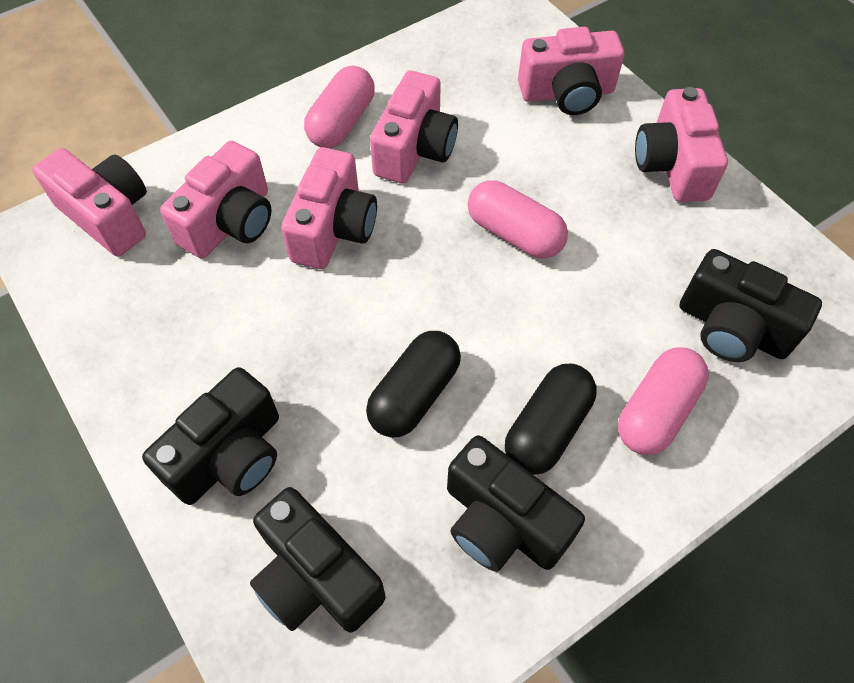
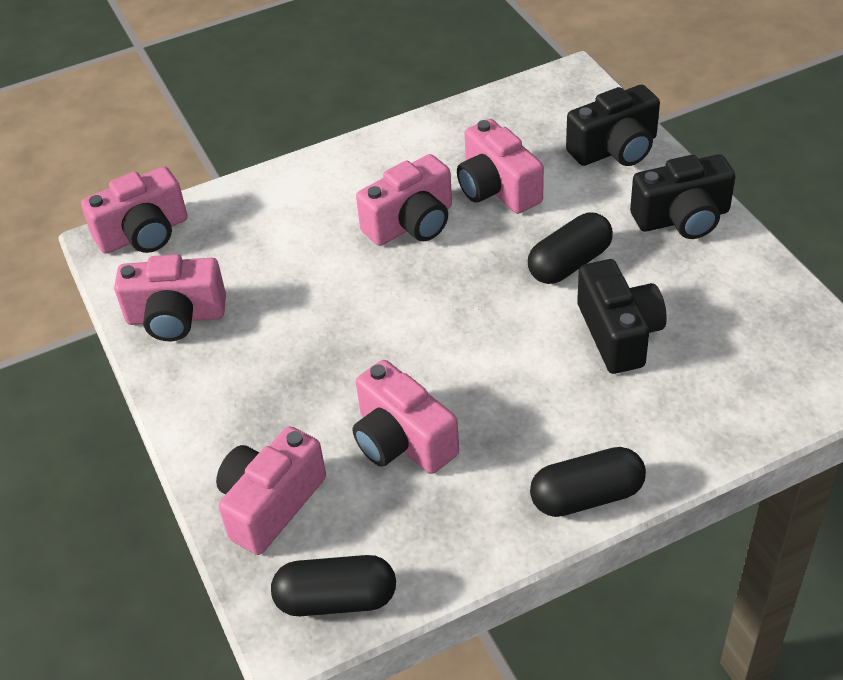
black camera: 4 -> 3
black capsule: 2 -> 3
pink capsule: 3 -> 0

